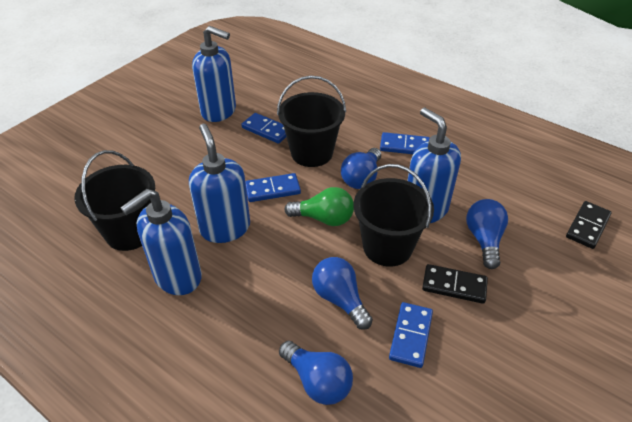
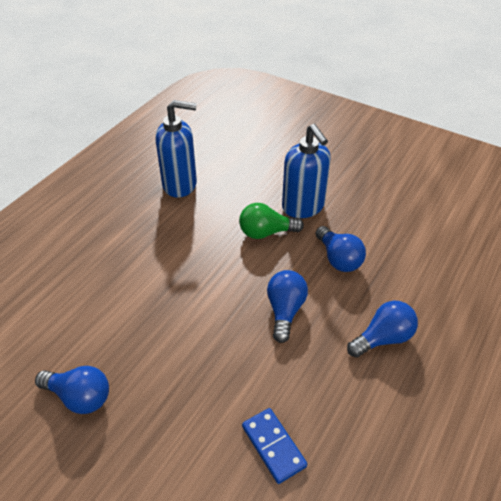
black bucket: 3 -> 0
black domino: 2 -> 0
blue domino: 4 -> 1
blue soap dispenser: 4 -> 2

